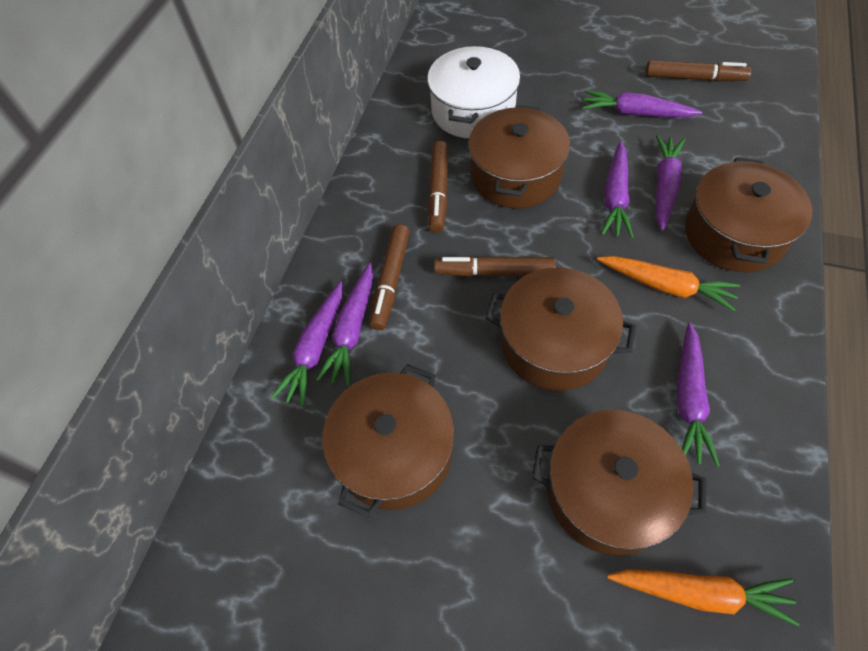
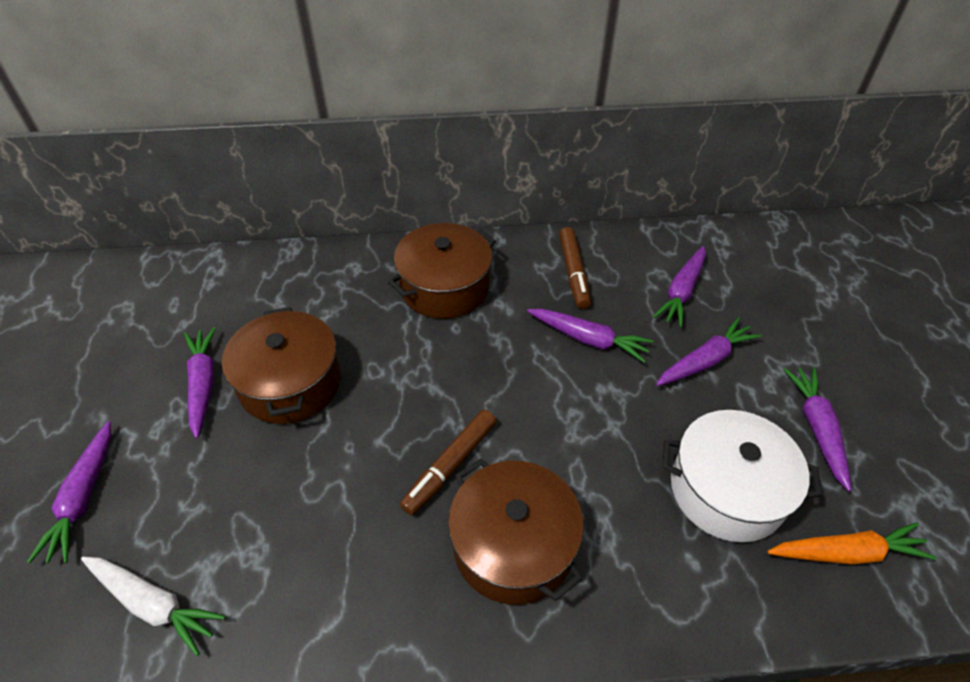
brown marker: 4 -> 2
brown pot: 5 -> 3
orange carrot: 2 -> 1
white carrot: 0 -> 1

